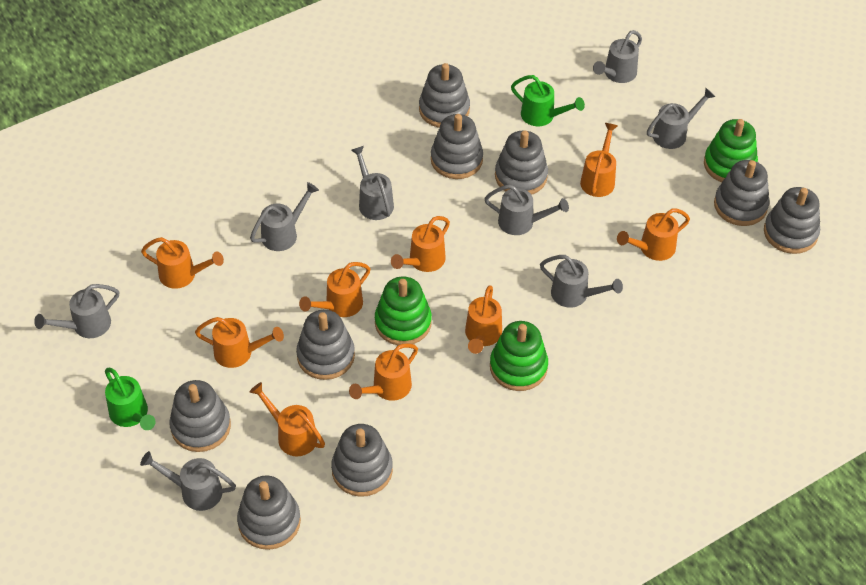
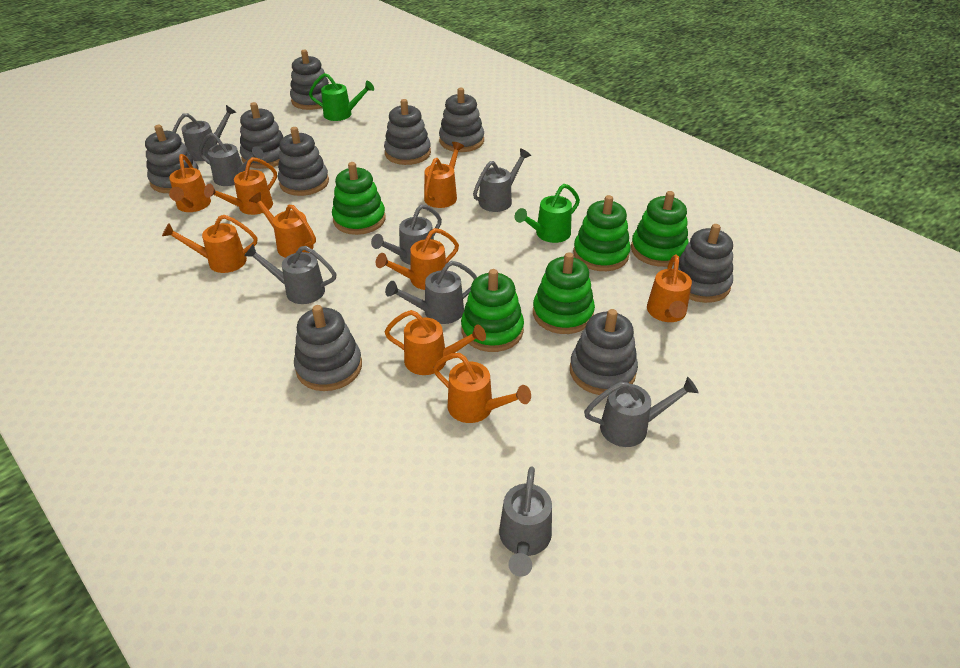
green stacking toy: 3 -> 5

